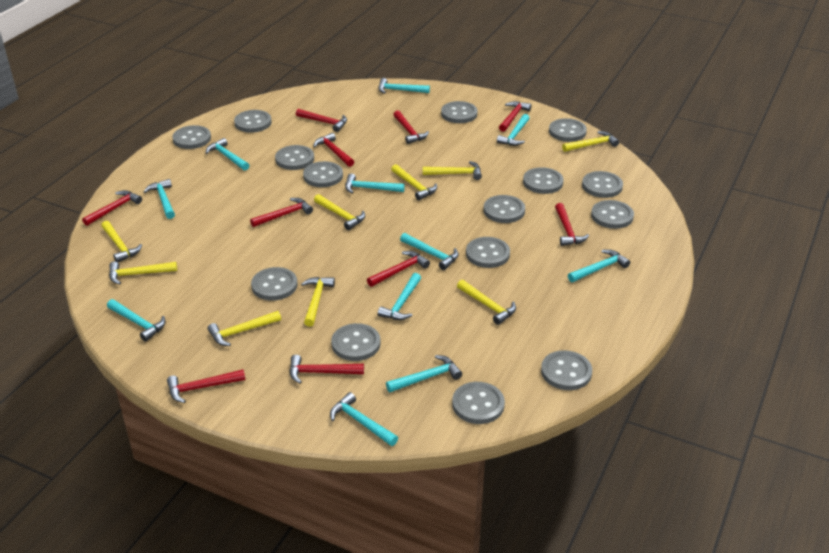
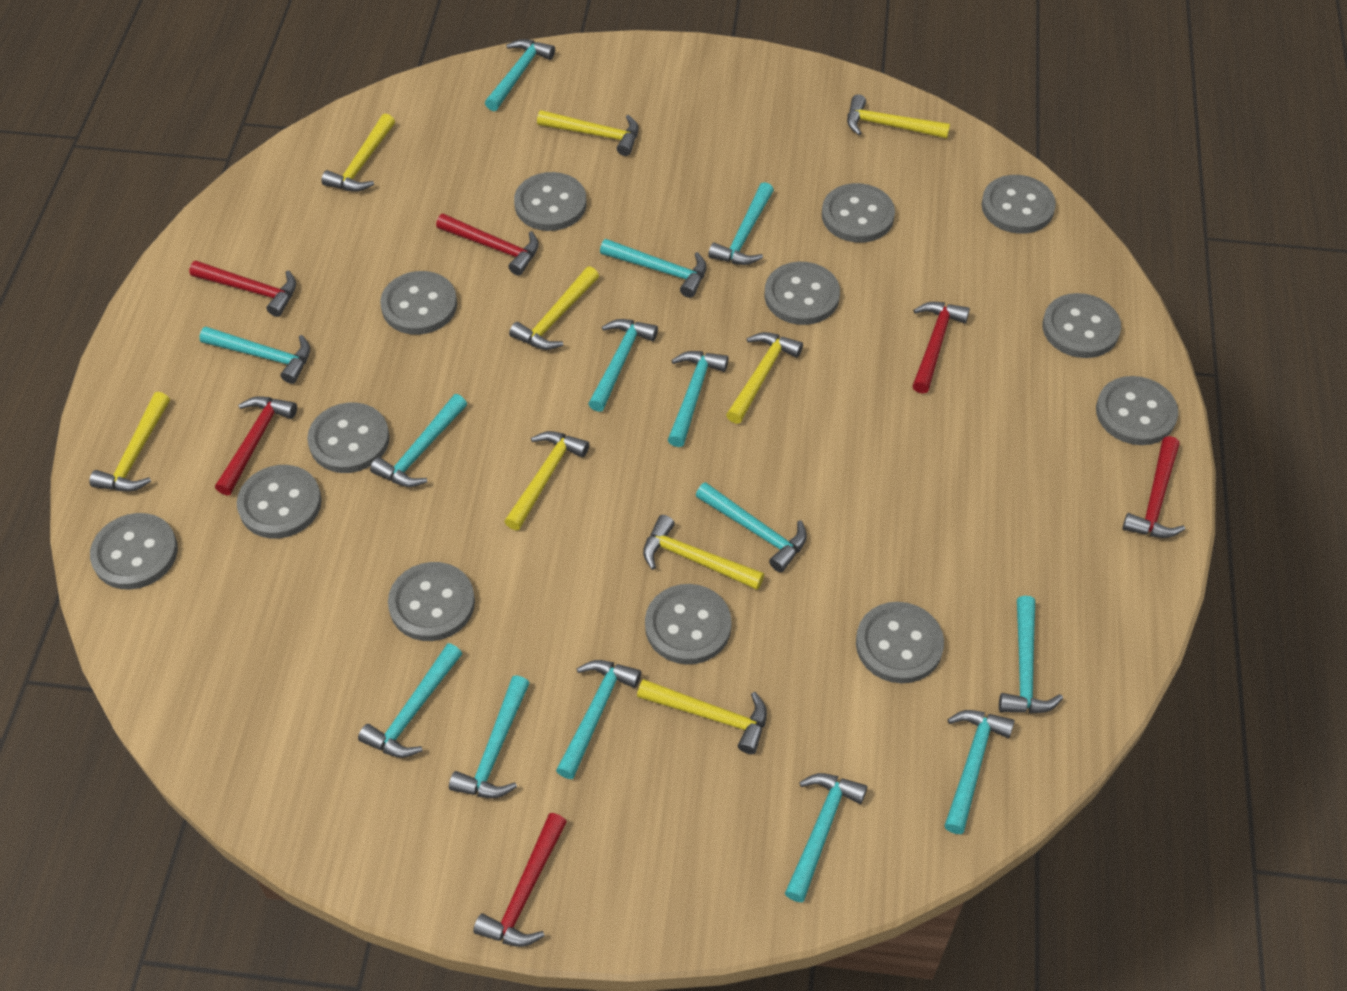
grey button: 15 -> 13
red hammer: 10 -> 6
turquoise hammer: 11 -> 14

